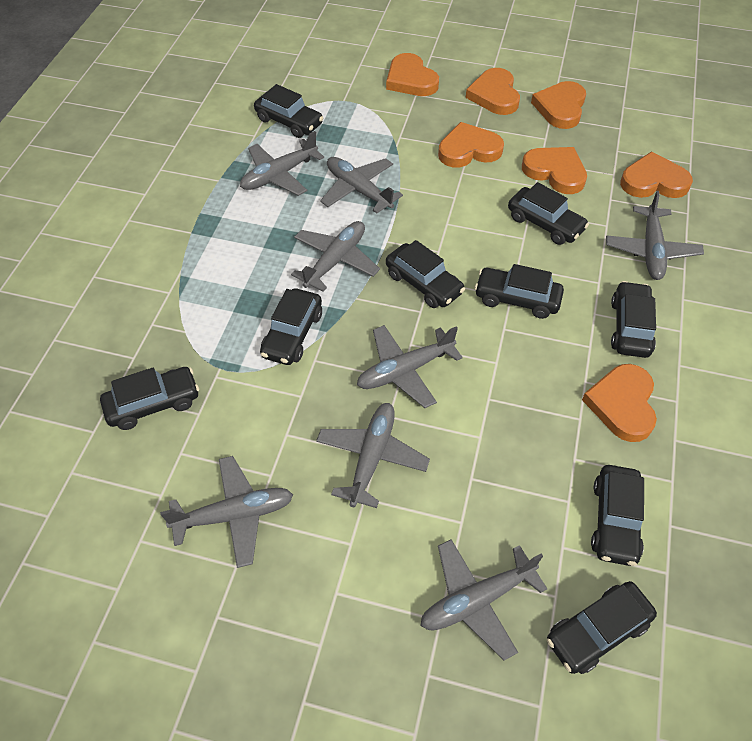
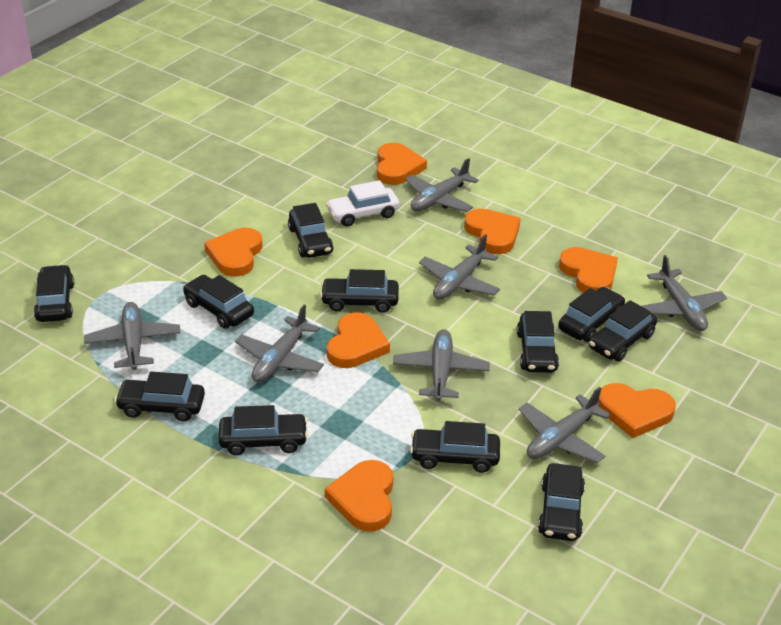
black car: 9 -> 11
grey plane: 8 -> 7
white car: 0 -> 1

